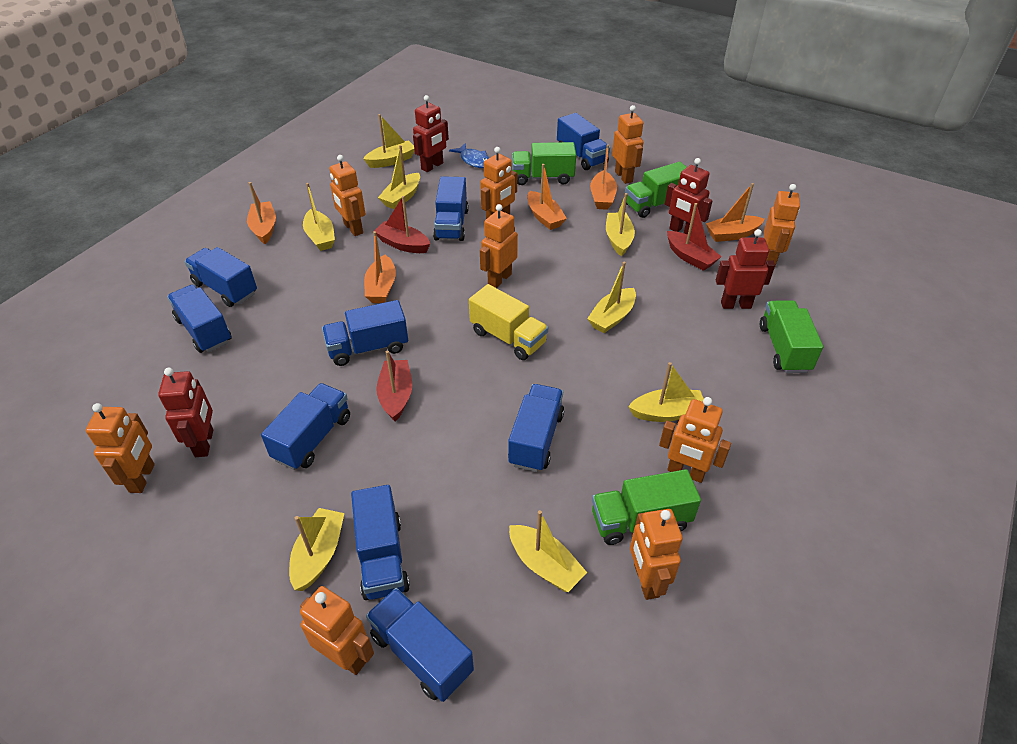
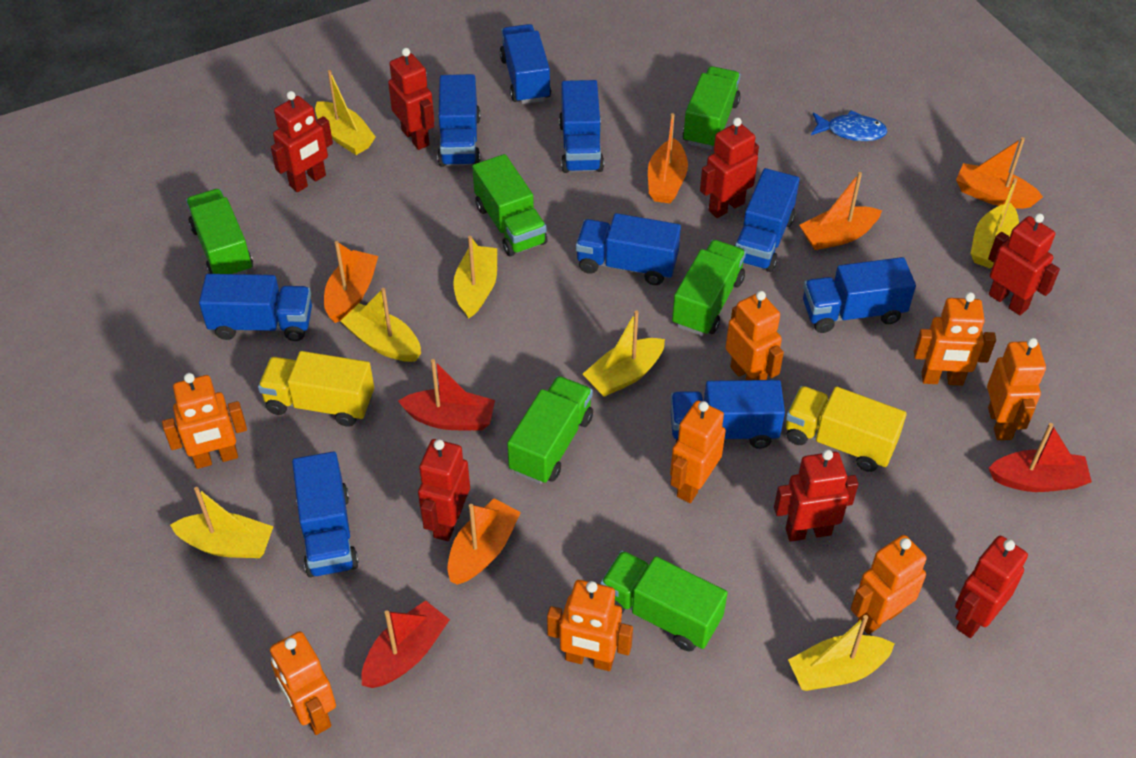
green truck: 4 -> 6
orange robot: 9 -> 8
red robot: 4 -> 7
yellow boat: 8 -> 7
yellow truck: 1 -> 2

